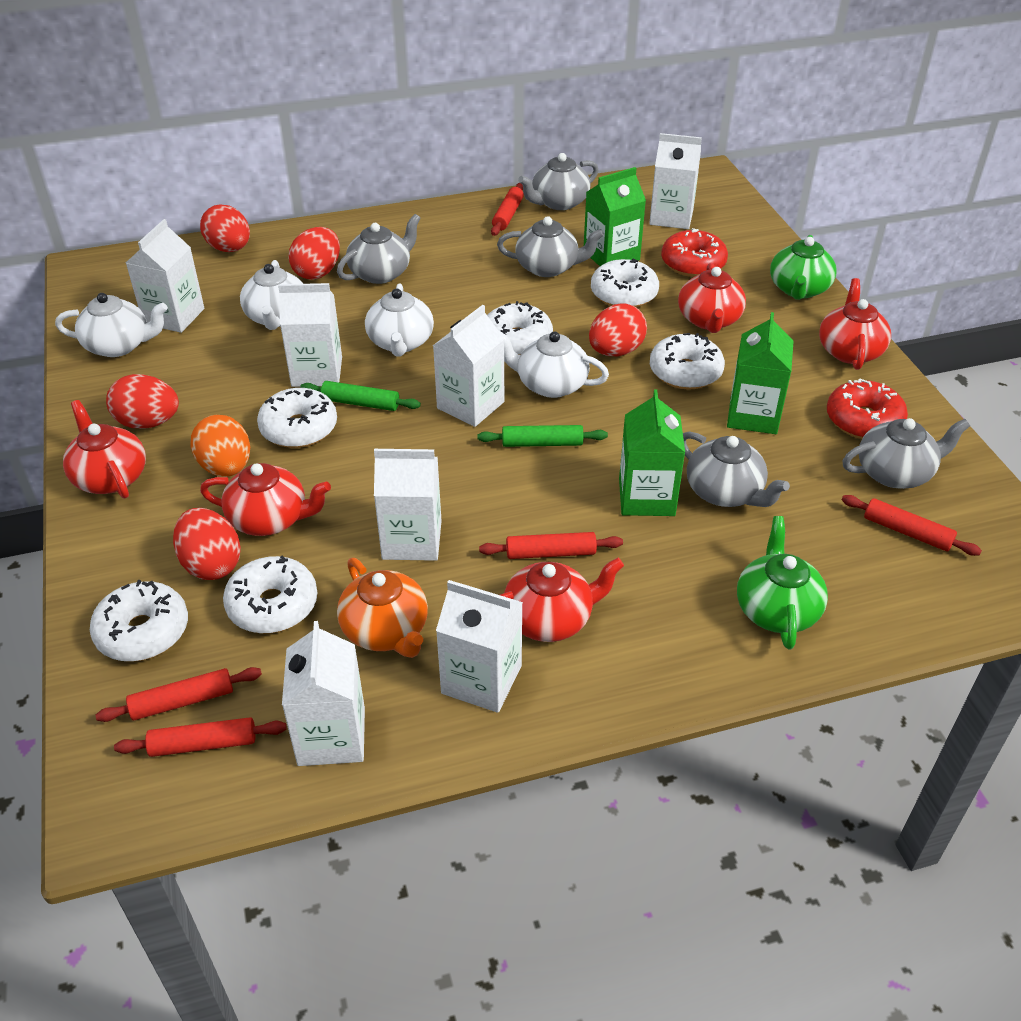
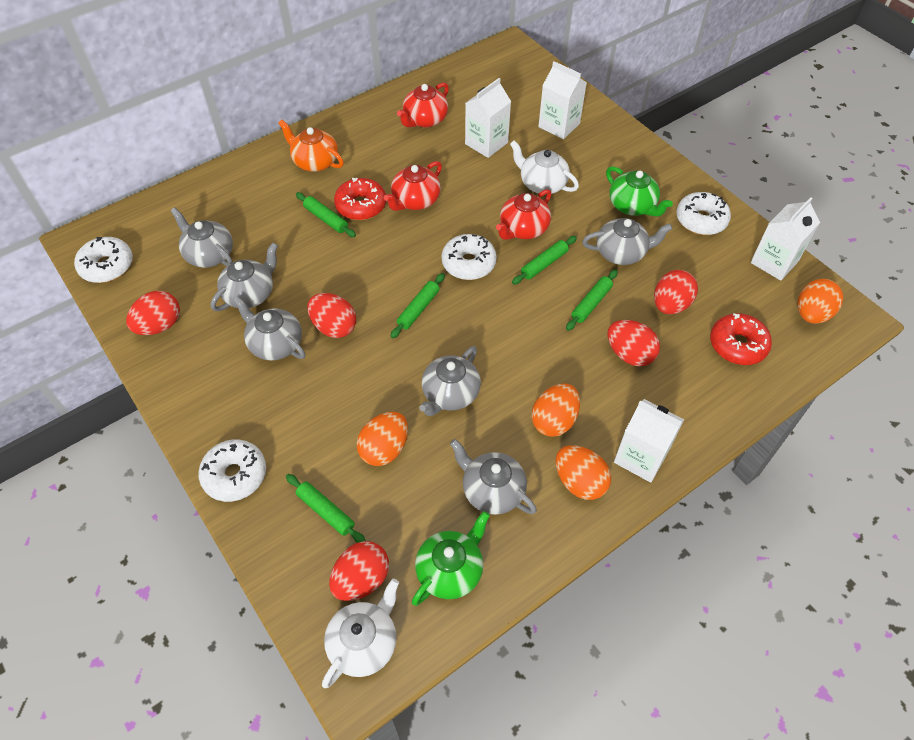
green carton: 3 -> 0
green rolling pin: 2 -> 5
grey teapot: 5 -> 6
orange egg: 1 -> 4
red rolling pin: 5 -> 0
red teapot: 5 -> 3
white carton: 7 -> 4
white donut: 6 -> 4
white teapot: 4 -> 2

